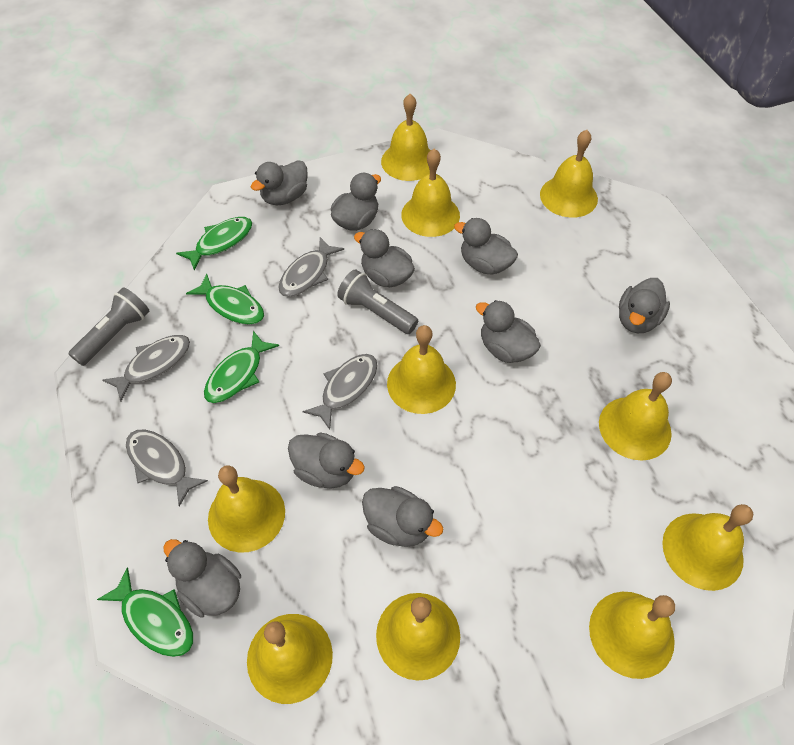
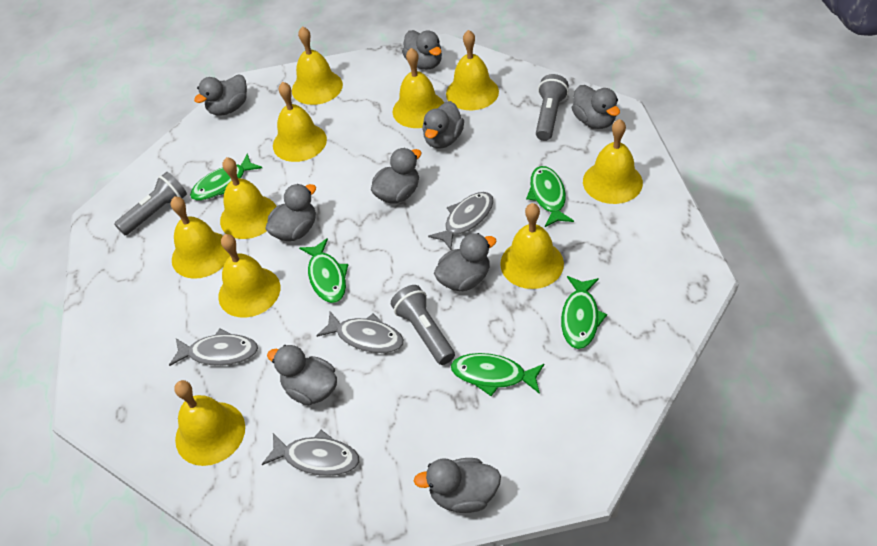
green fish: 4 -> 5
grey flashlight: 2 -> 3

